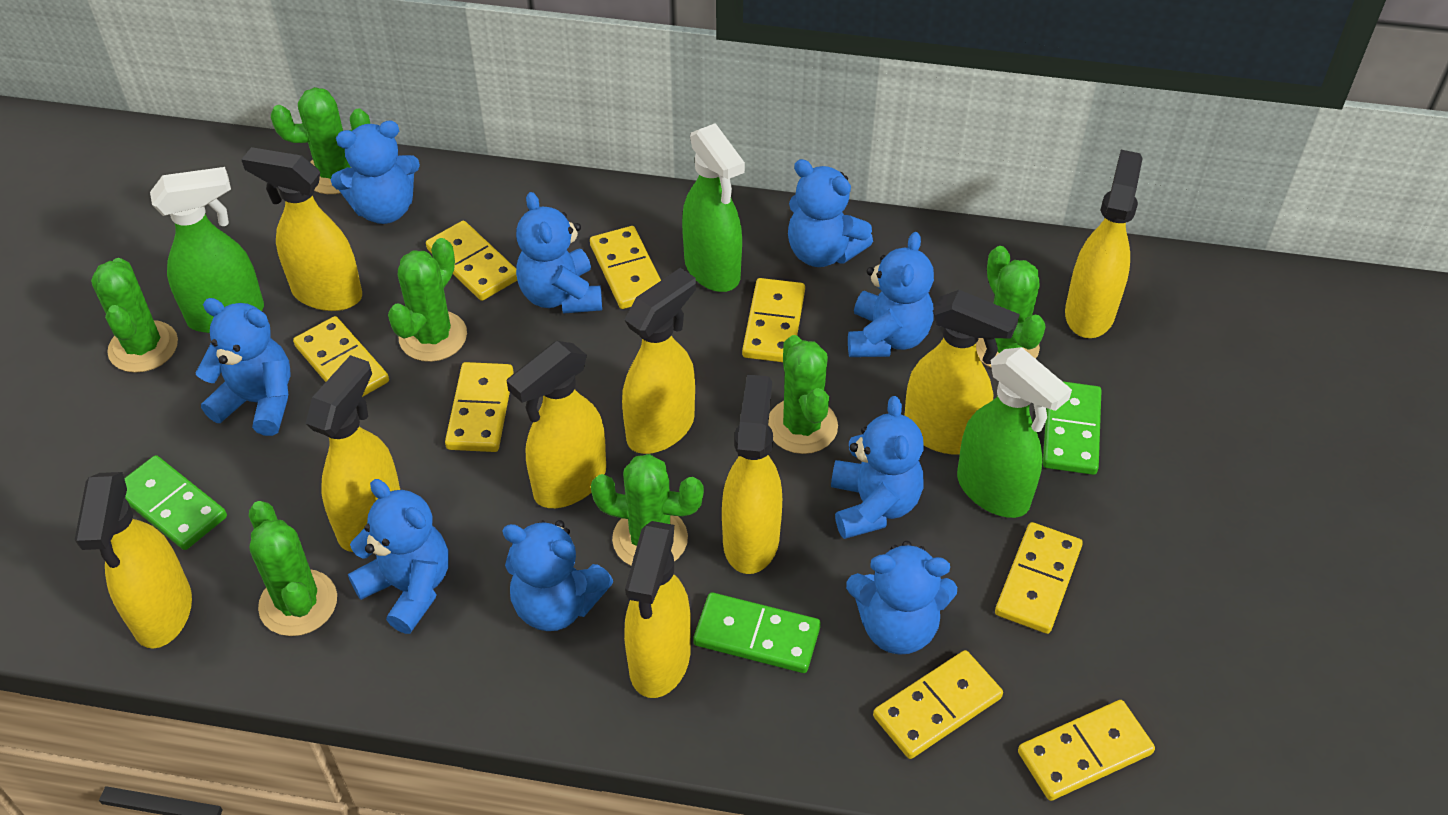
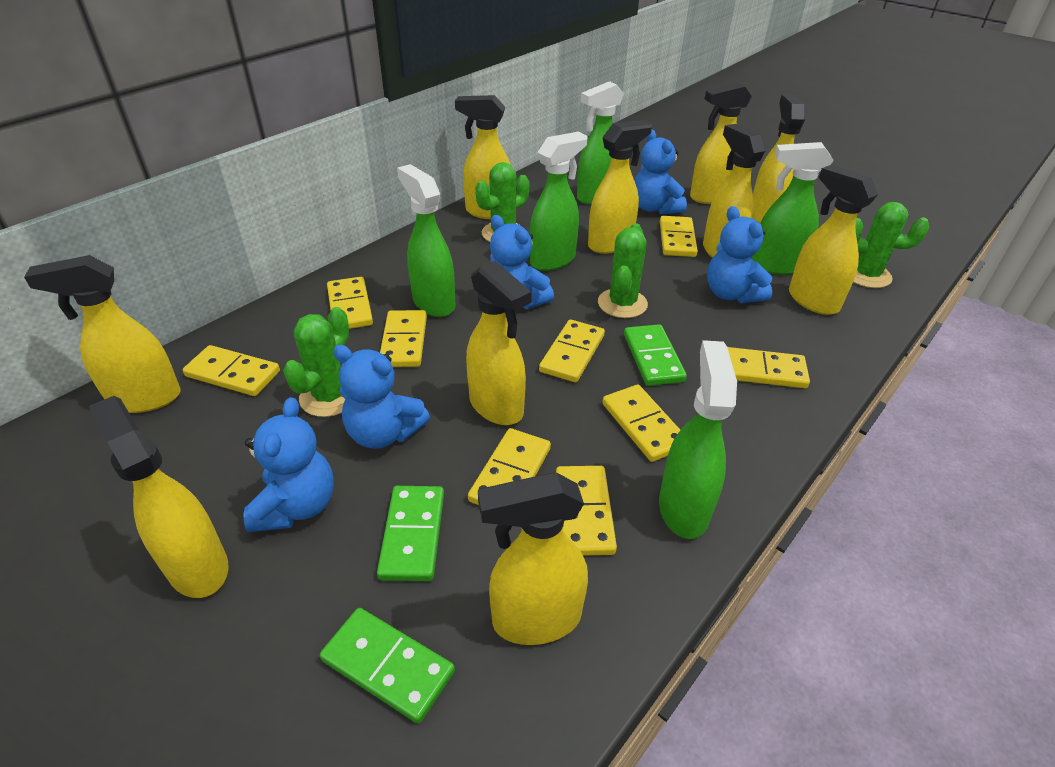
blue teddy bear: 9 -> 5
green cactus: 7 -> 4
green spray bottle: 3 -> 5
yellow domino: 8 -> 9
yellow spray bottle: 9 -> 10

